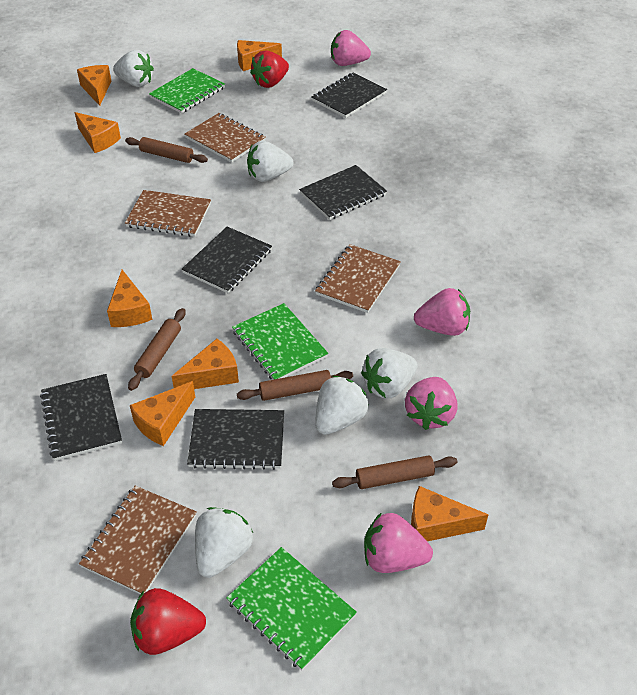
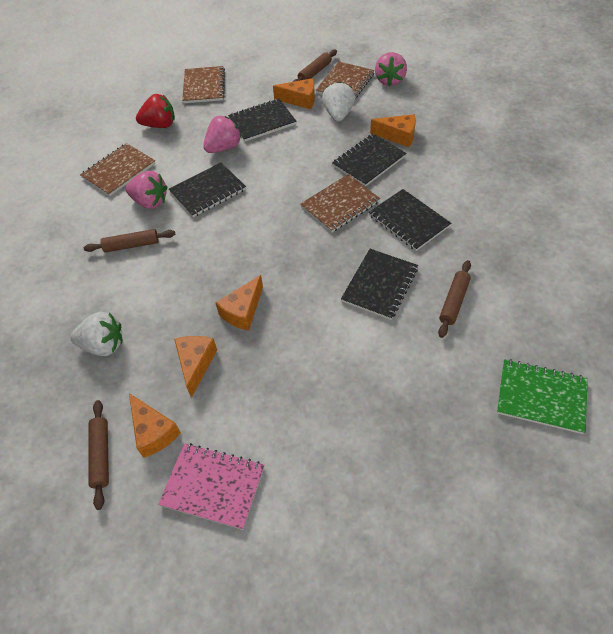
green notebook: 3 -> 1
orange cheese: 7 -> 5
pink notebook: 0 -> 1
pink strawberry: 4 -> 3
red strawberry: 2 -> 1
white strawberry: 5 -> 2

